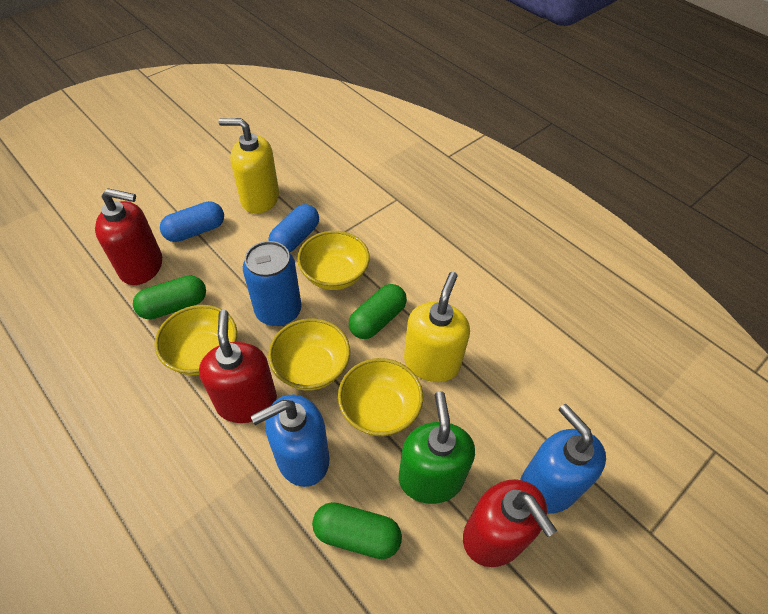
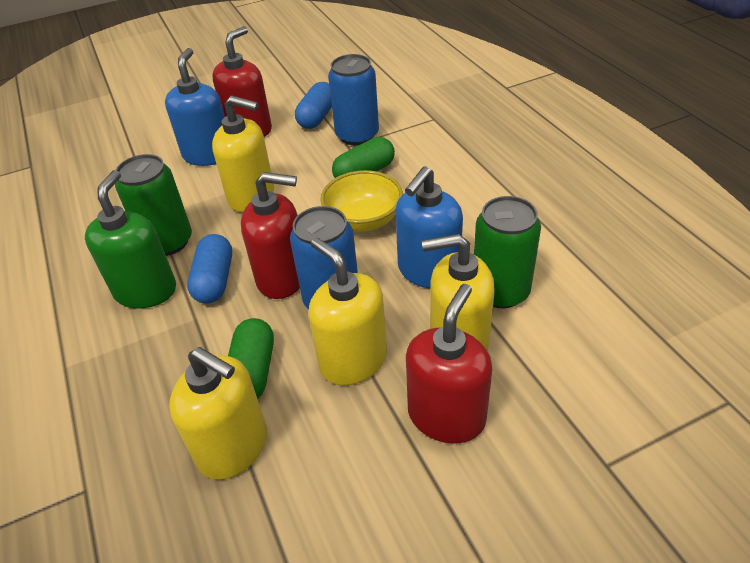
blue can: 1 -> 2
green can: 0 -> 2
green capsule: 3 -> 2
yellow bowl: 4 -> 1
yellow soap dispenser: 2 -> 4

